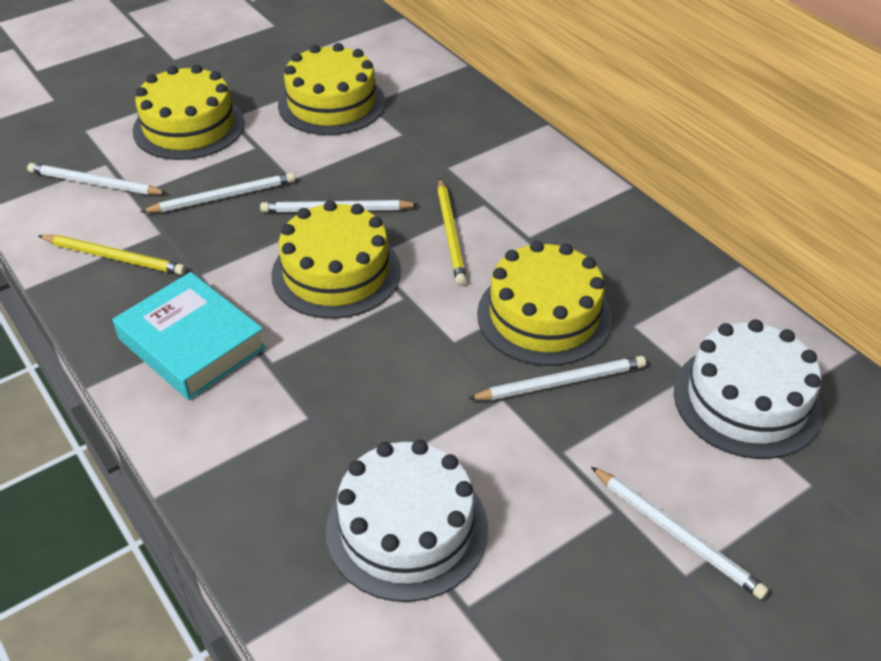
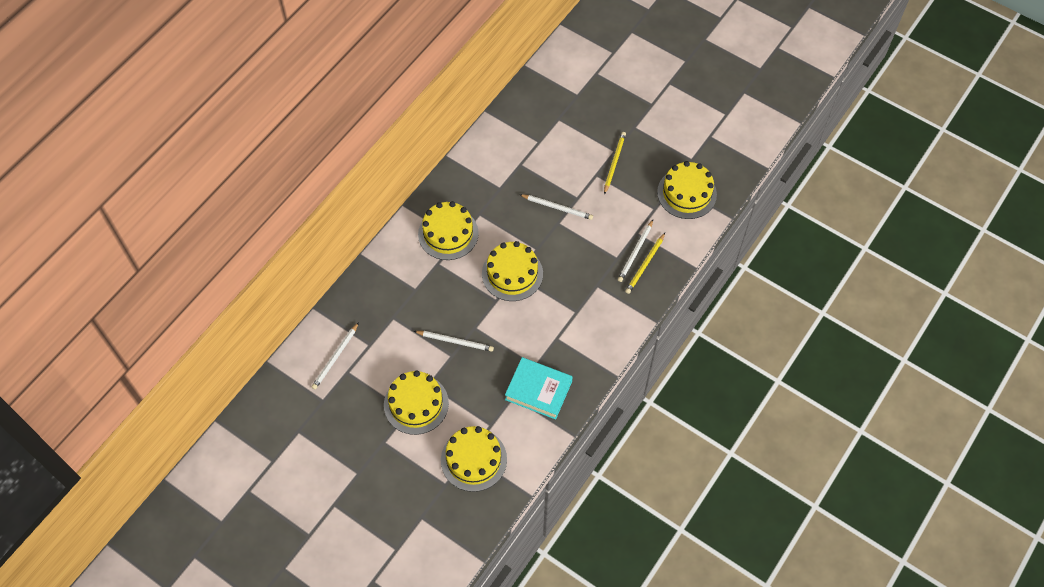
white cake: 2 -> 0
white pencil: 5 -> 4
yellow cake: 4 -> 5

